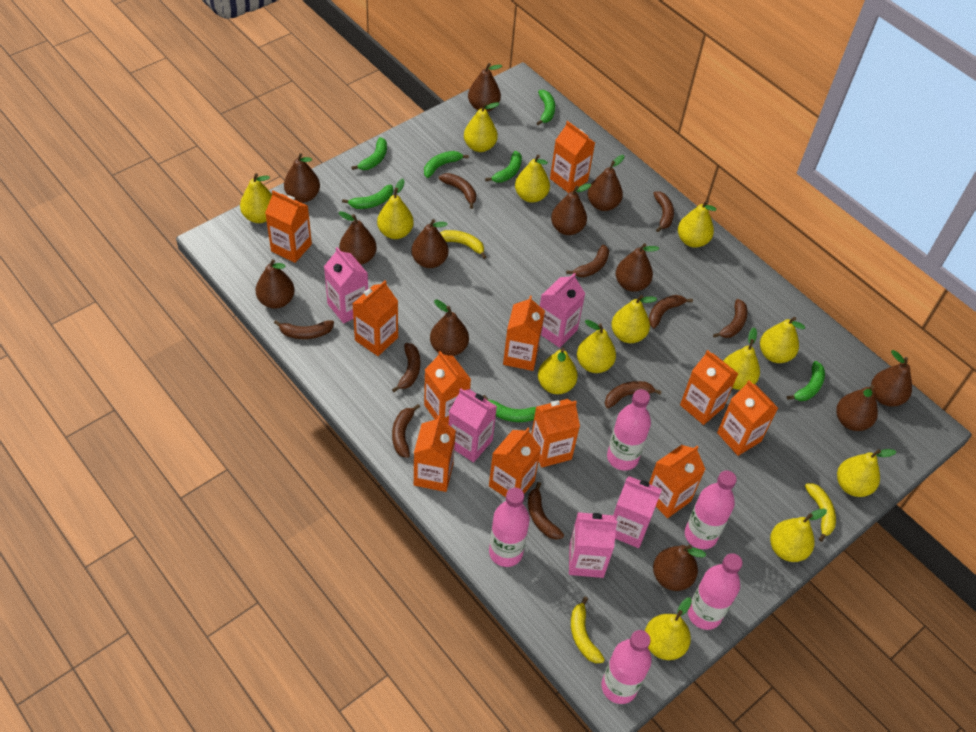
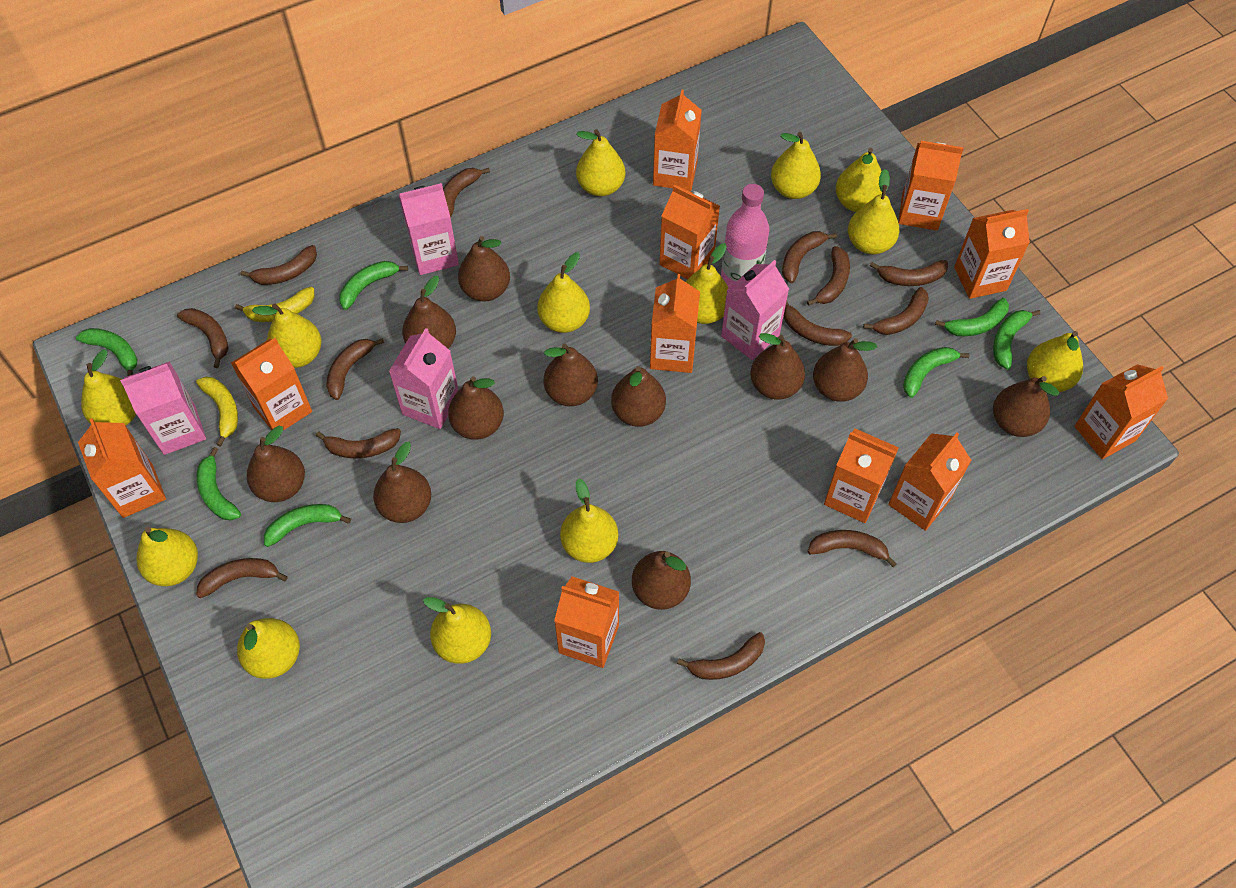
brown banana: 10 -> 13
brown pear: 12 -> 11
pink bottle: 5 -> 1
pink carton: 5 -> 4
yellow banana: 3 -> 2

